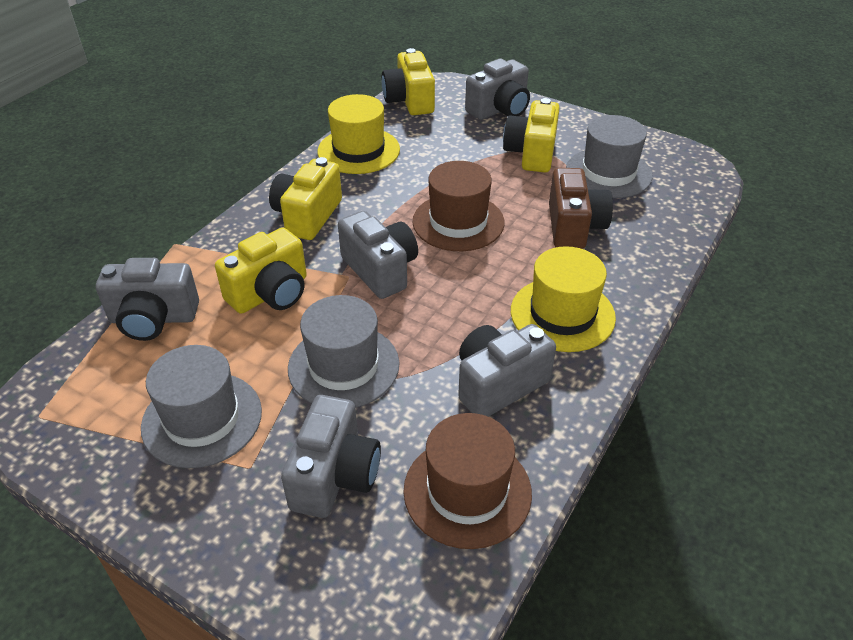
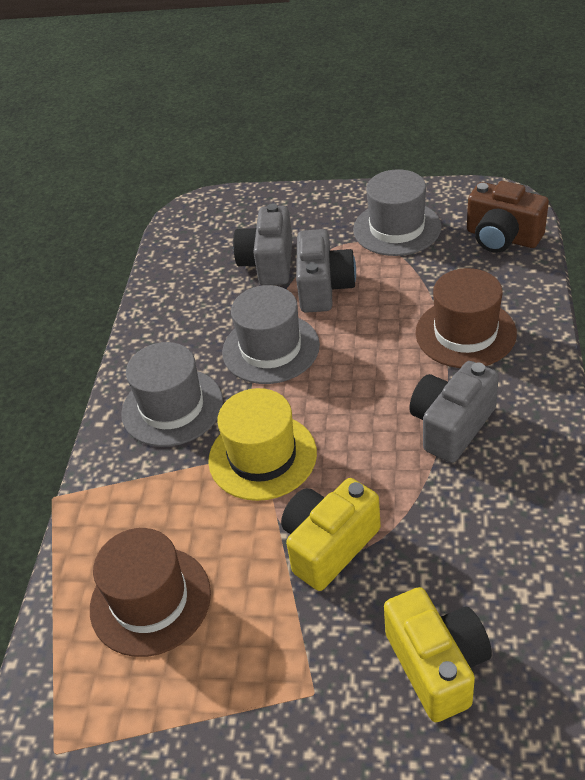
grey camera: 5 -> 3
yellow camera: 4 -> 2
yellow hat: 2 -> 1

